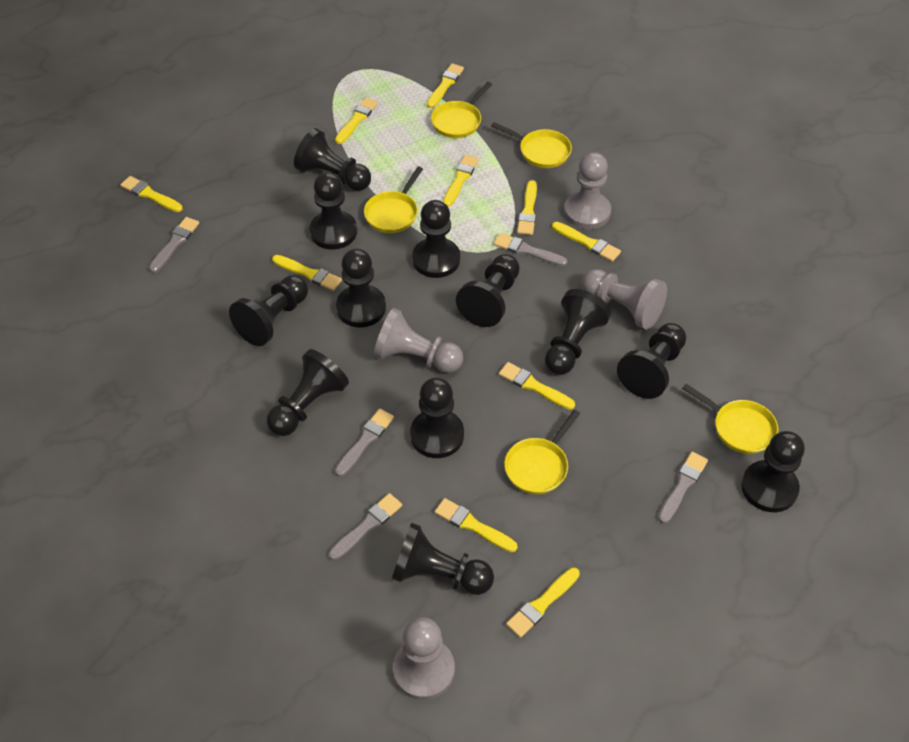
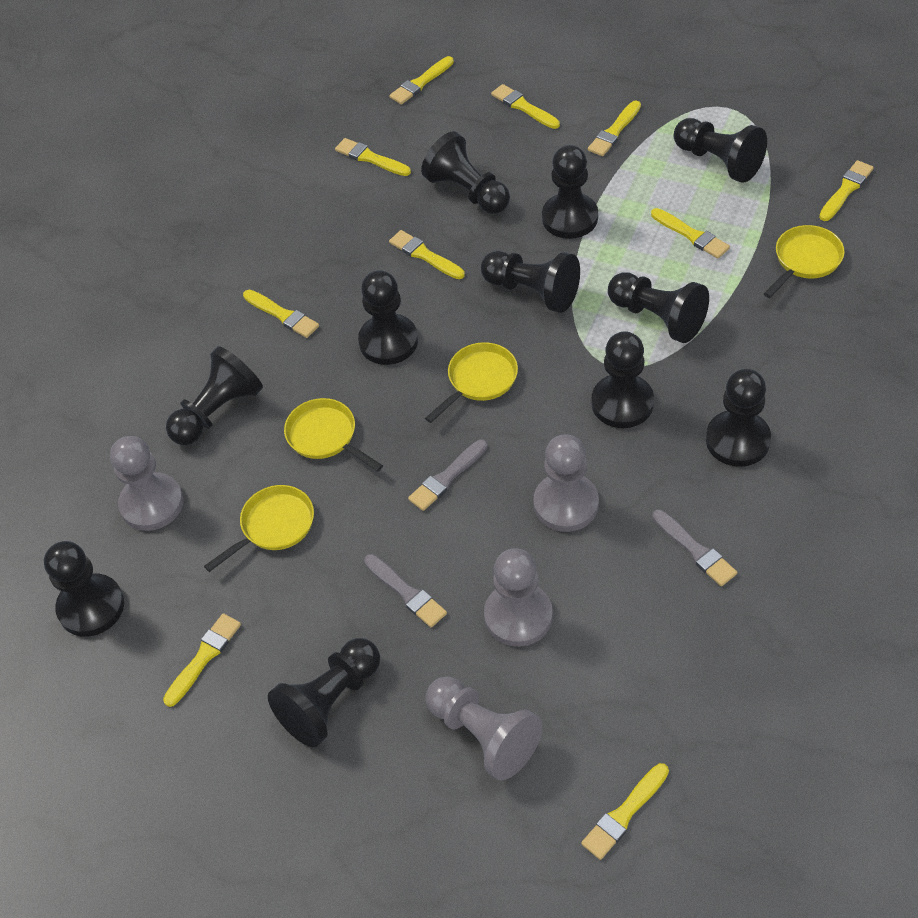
black pawn: 12 -> 11
grey brush: 5 -> 3
yellow pan: 5 -> 4

